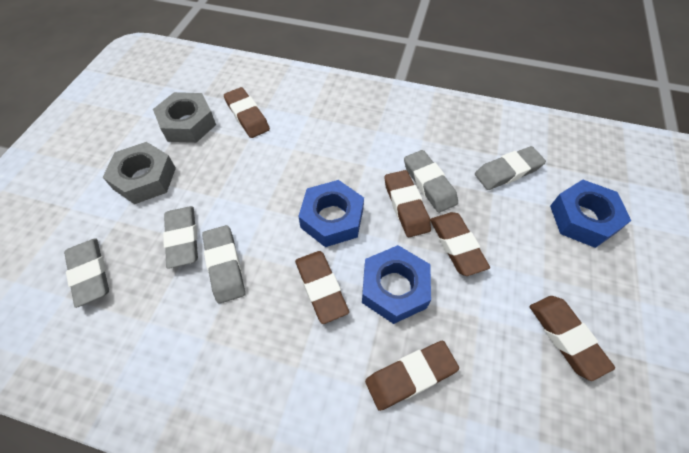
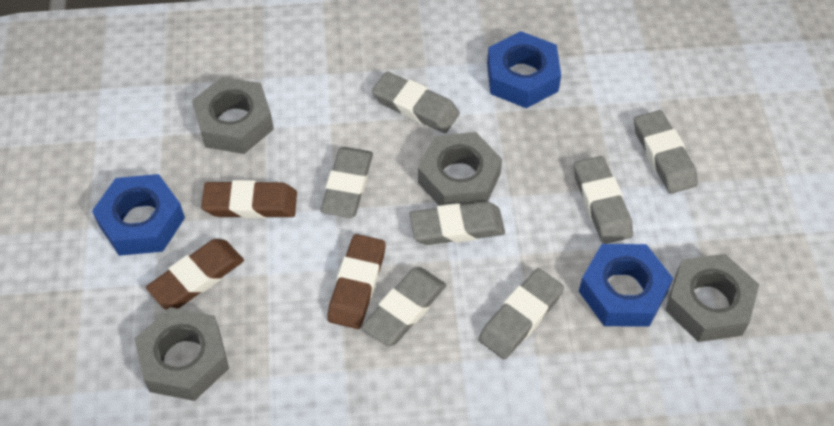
brown eraser: 6 -> 3
grey eraser: 5 -> 7
grey nut: 2 -> 4

